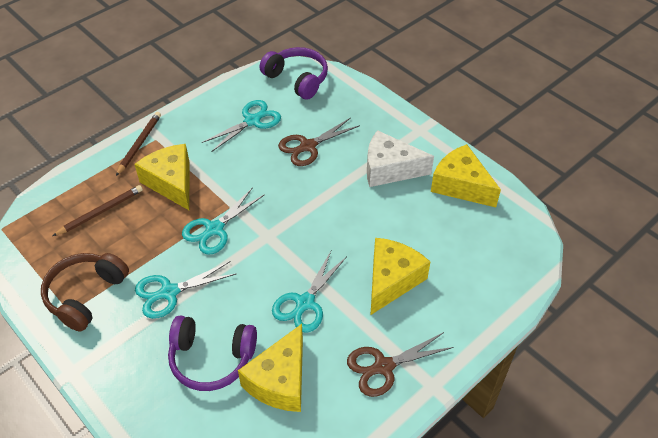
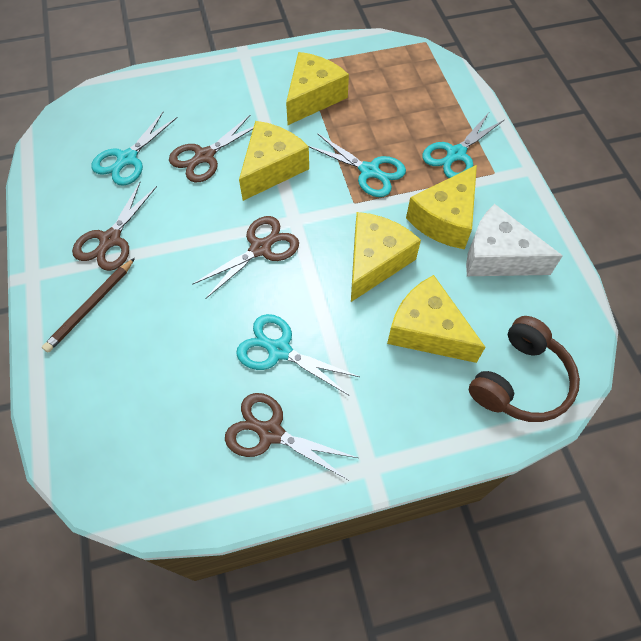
brown pencil: 2 -> 1
brown scissors: 2 -> 4
purple headphones: 2 -> 0
yellow cheese: 4 -> 5

